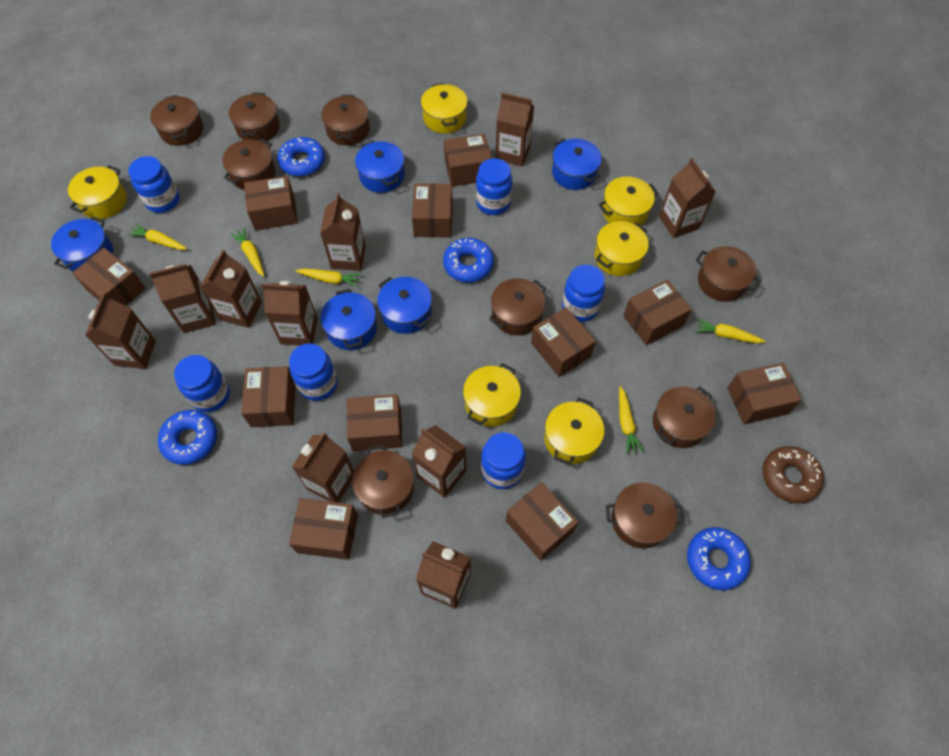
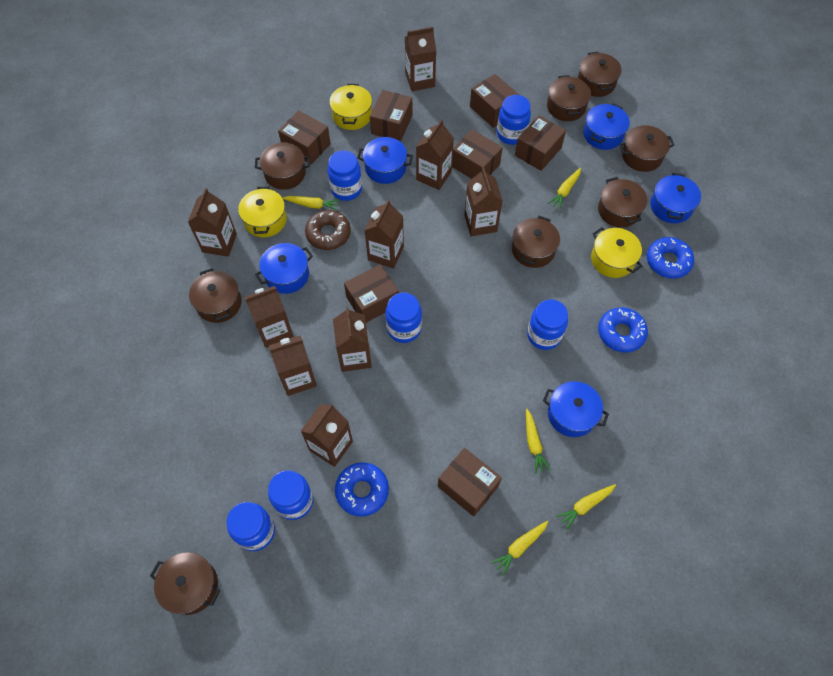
blue donut: 4 -> 3
brown box: 11 -> 7
brown carton: 10 -> 9
brown pot: 9 -> 8
yellow pot: 6 -> 3

